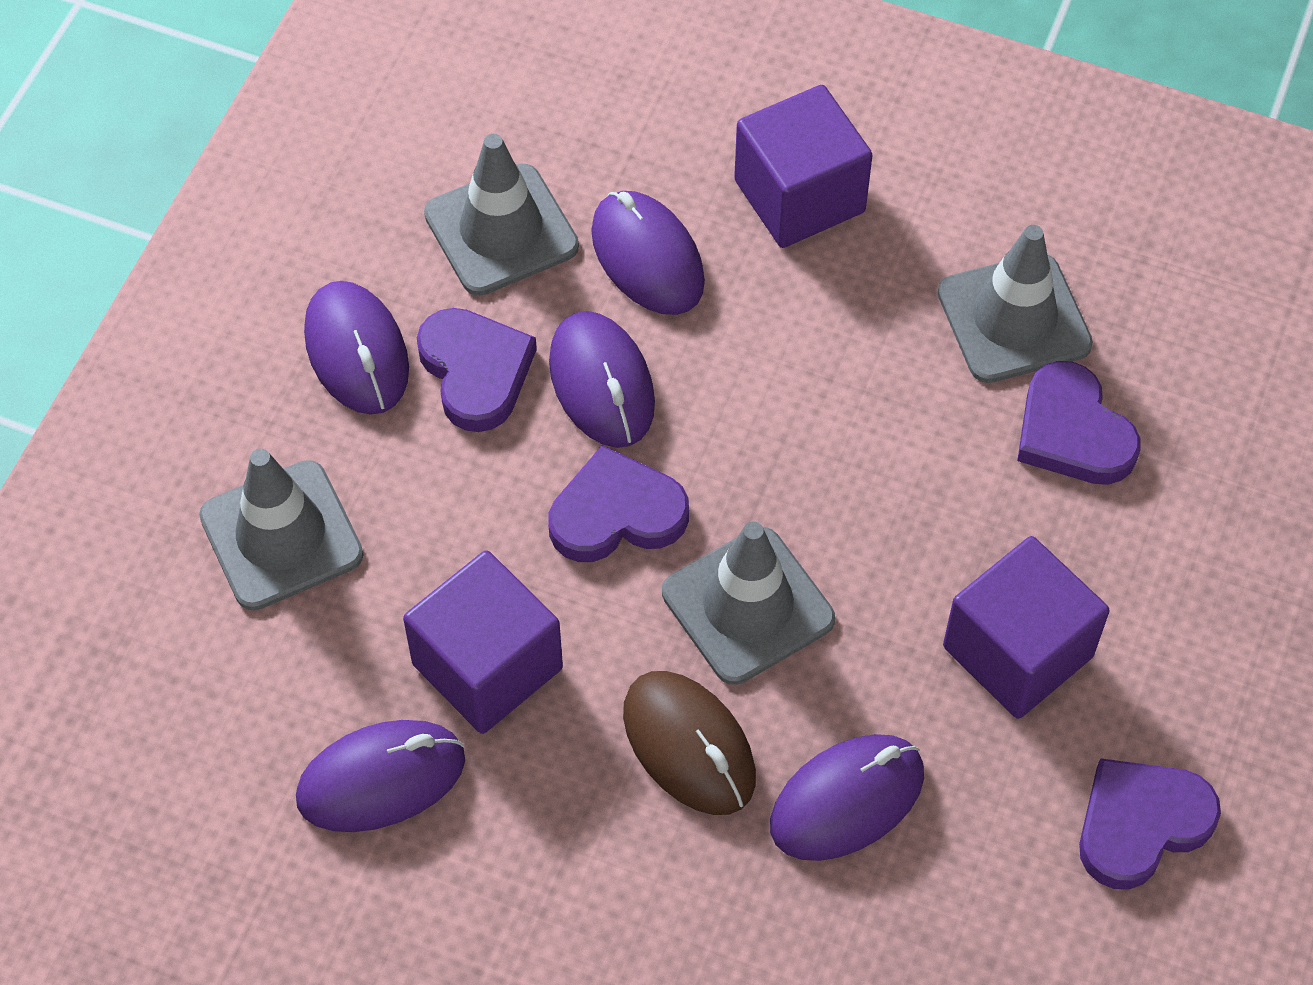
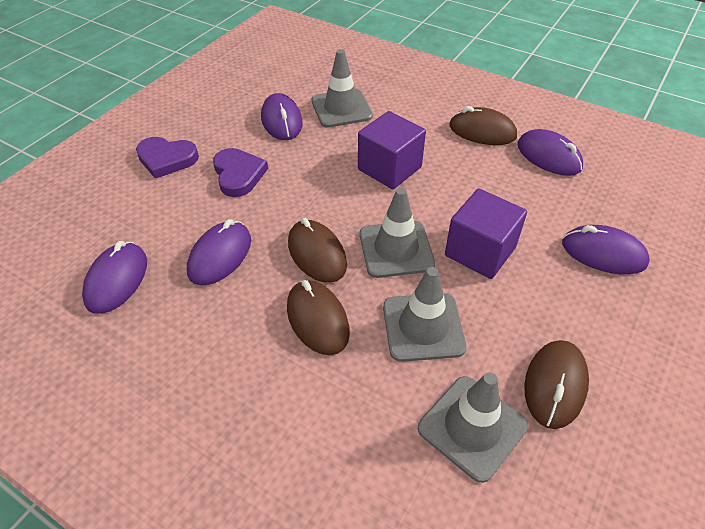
brown mouse: 1 -> 4
purple cube: 3 -> 2
purple heart: 4 -> 2

